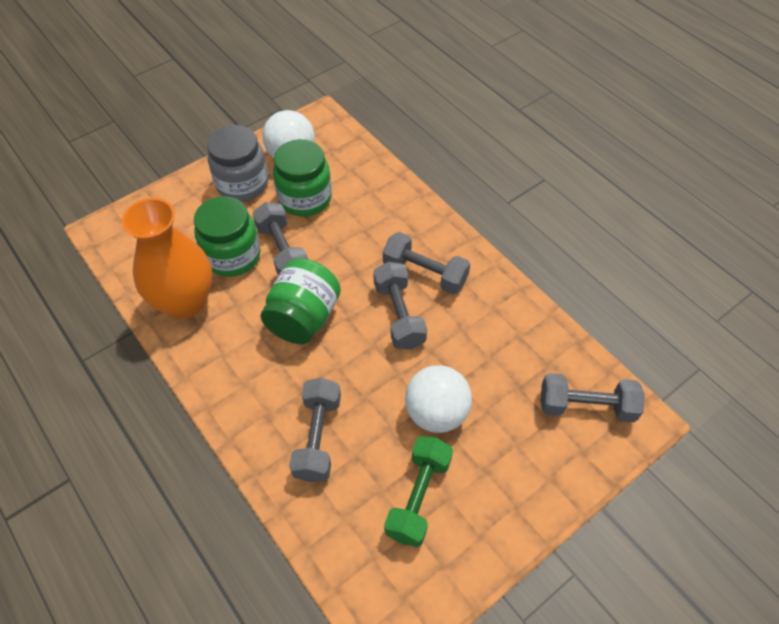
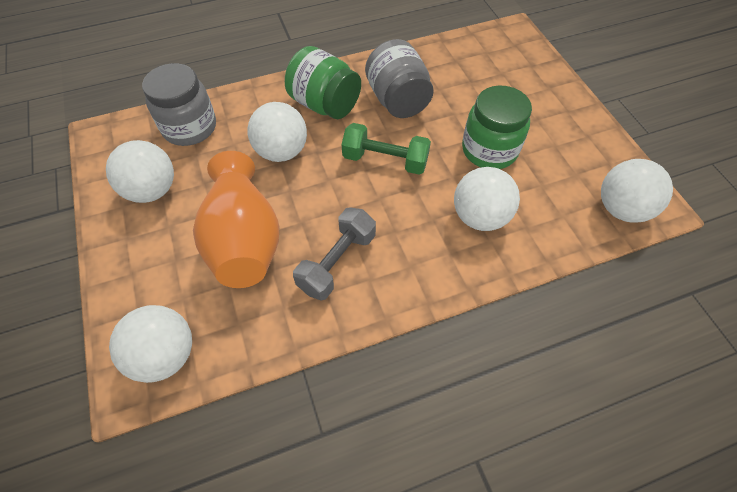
green jar: 3 -> 2
grey dumbbell: 5 -> 1
grey jar: 1 -> 2
white ball: 2 -> 5

